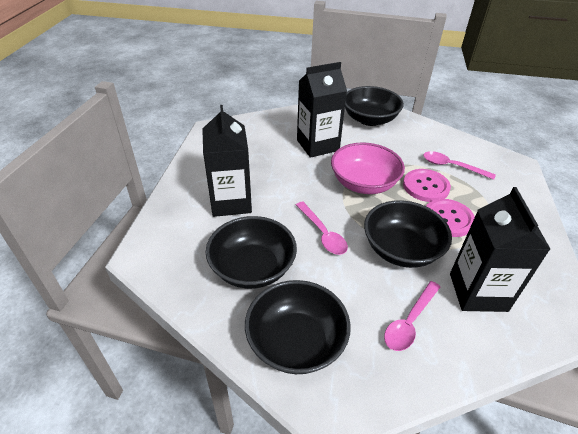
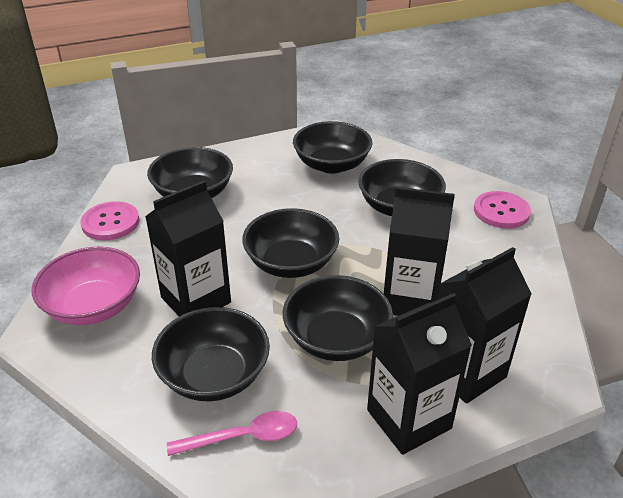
black bowl: 4 -> 6
black carton: 3 -> 4
pink spoon: 3 -> 1

